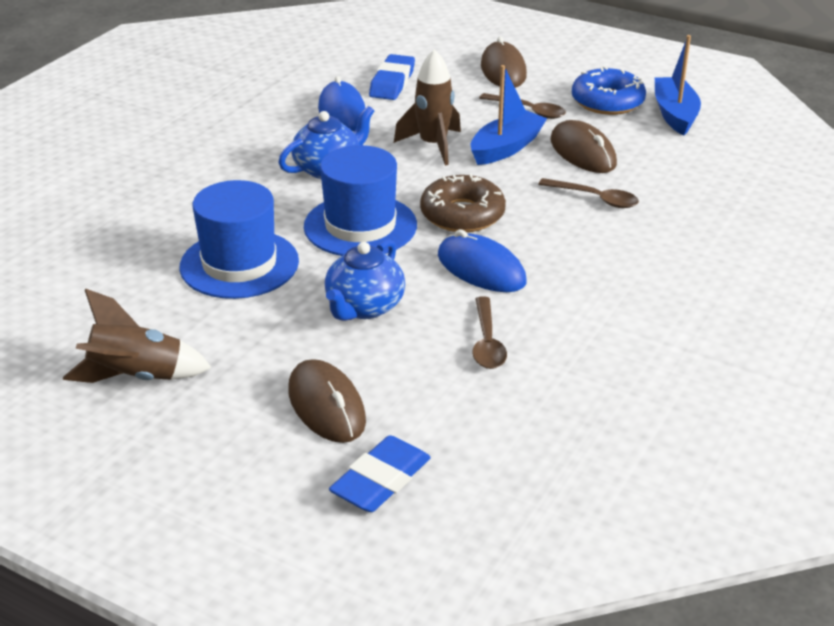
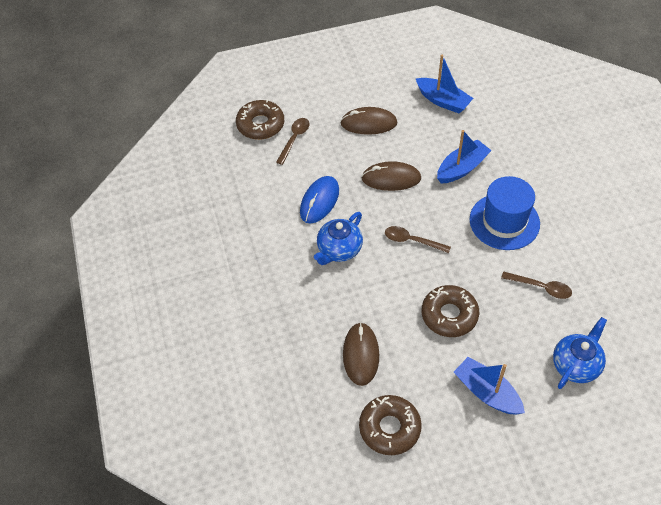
blue boat: 2 -> 3
blue donut: 1 -> 0
blue eraser: 2 -> 0
blue hat: 2 -> 1
blue mouse: 2 -> 1
brown donut: 1 -> 3
brown rocket: 2 -> 0

